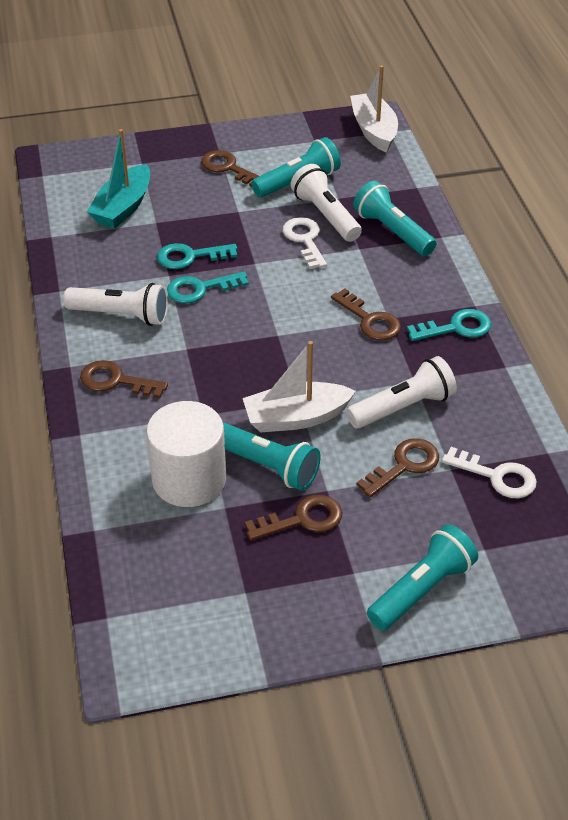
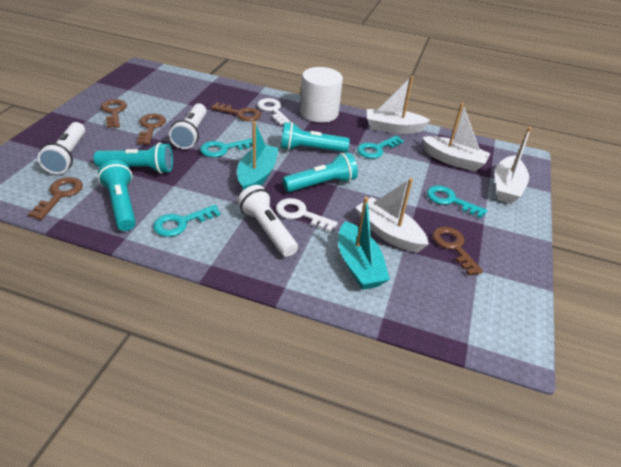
turquoise boat: 1 -> 2
turquoise key: 3 -> 4
white boat: 2 -> 4

